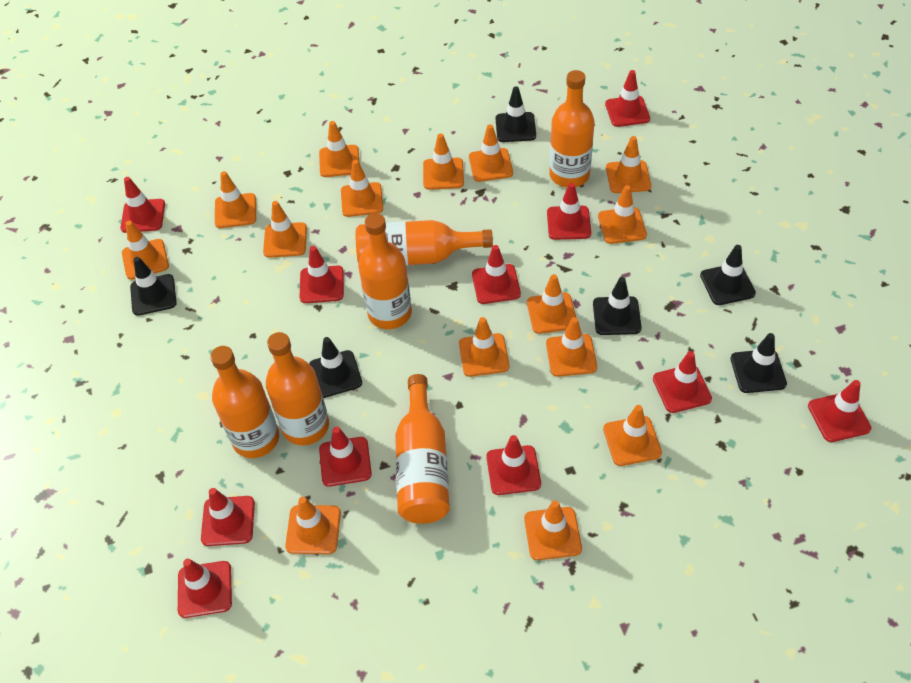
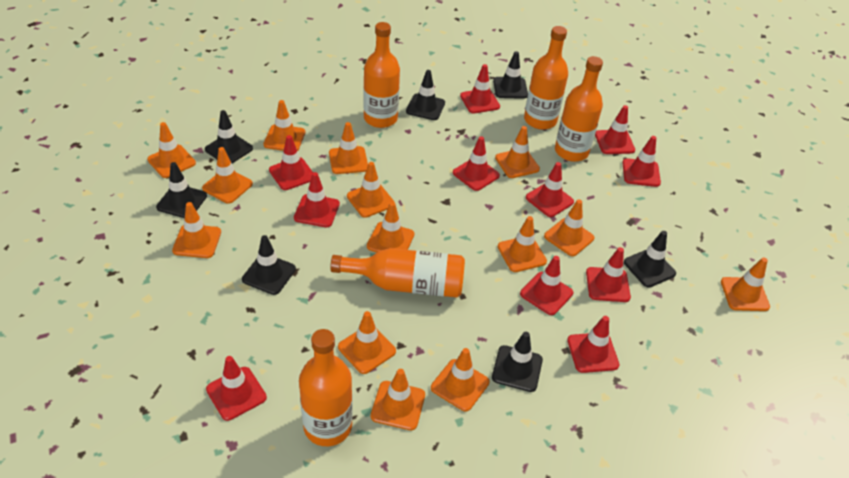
black traffic cone: 6 -> 7
orange bottle: 6 -> 5
orange traffic cone: 15 -> 14

